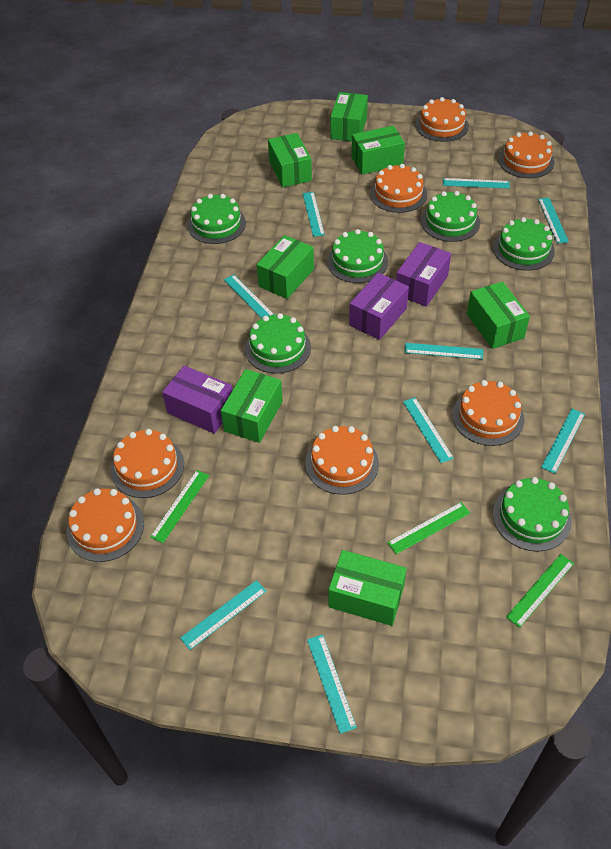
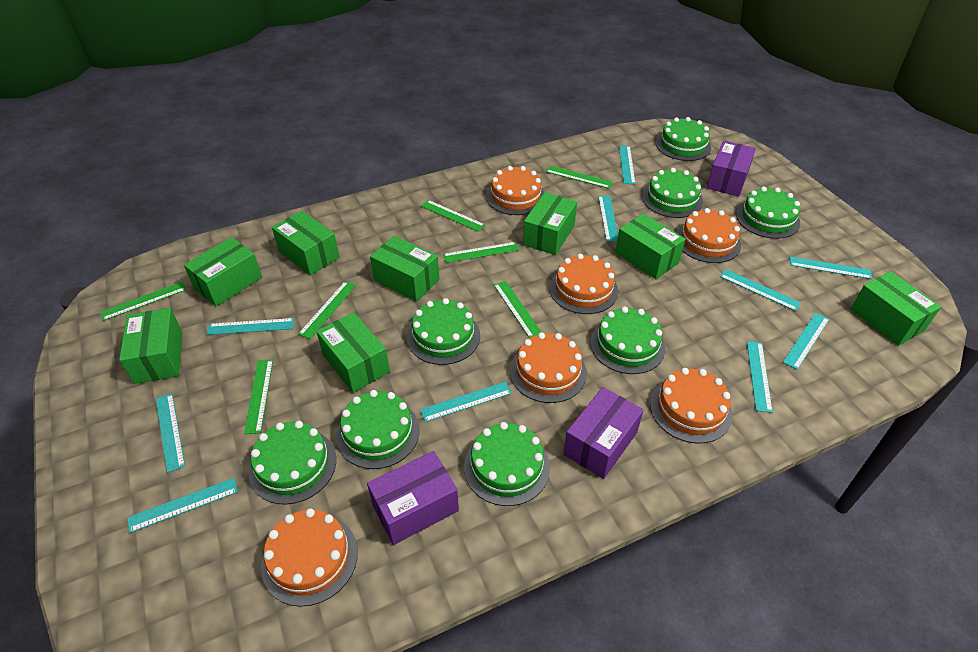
green box: 7 -> 8
green cake: 6 -> 8
green ruler: 3 -> 7
orange cake: 7 -> 6
turquoise ruler: 9 -> 10

